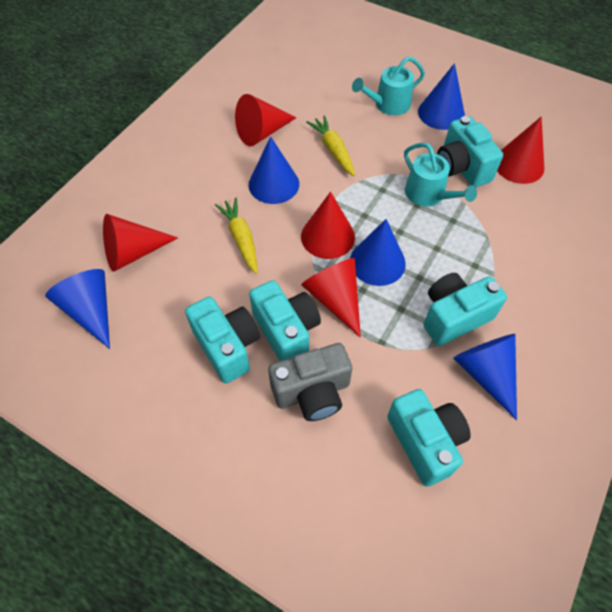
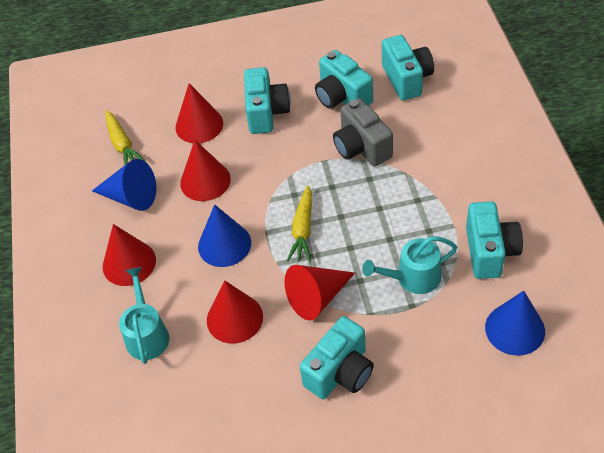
blue cone: 5 -> 3

